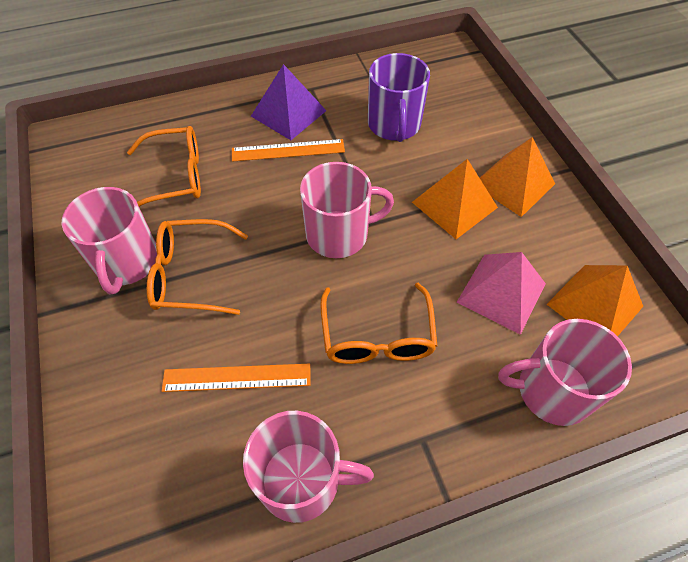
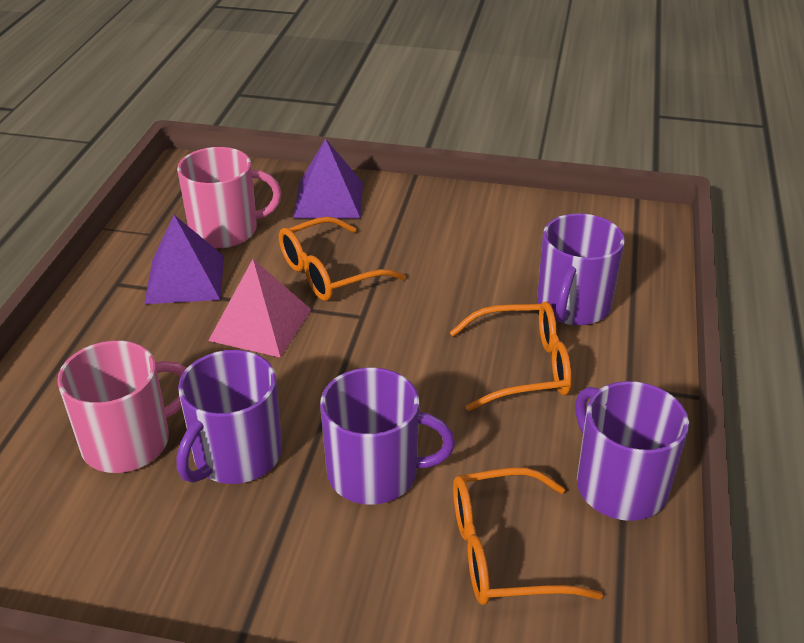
orange pyramid: 3 -> 0
orange ruler: 2 -> 0
pink mug: 4 -> 2
purple mug: 1 -> 4
purple pyramid: 1 -> 2

